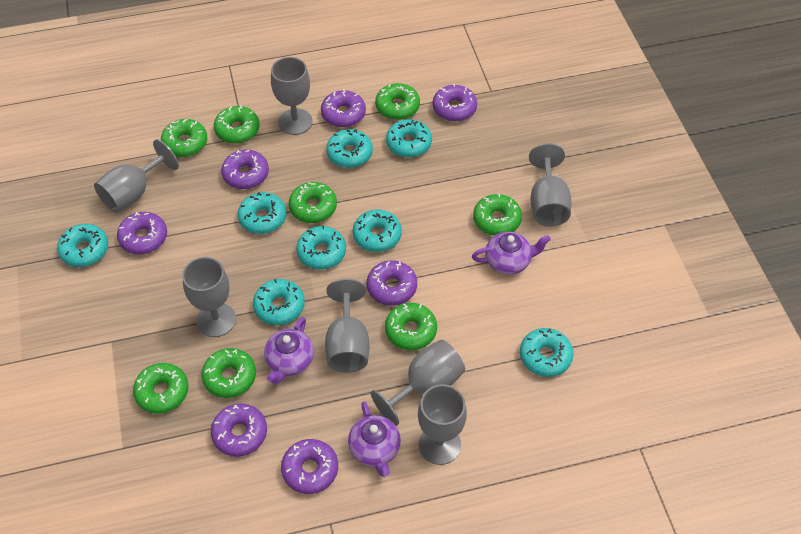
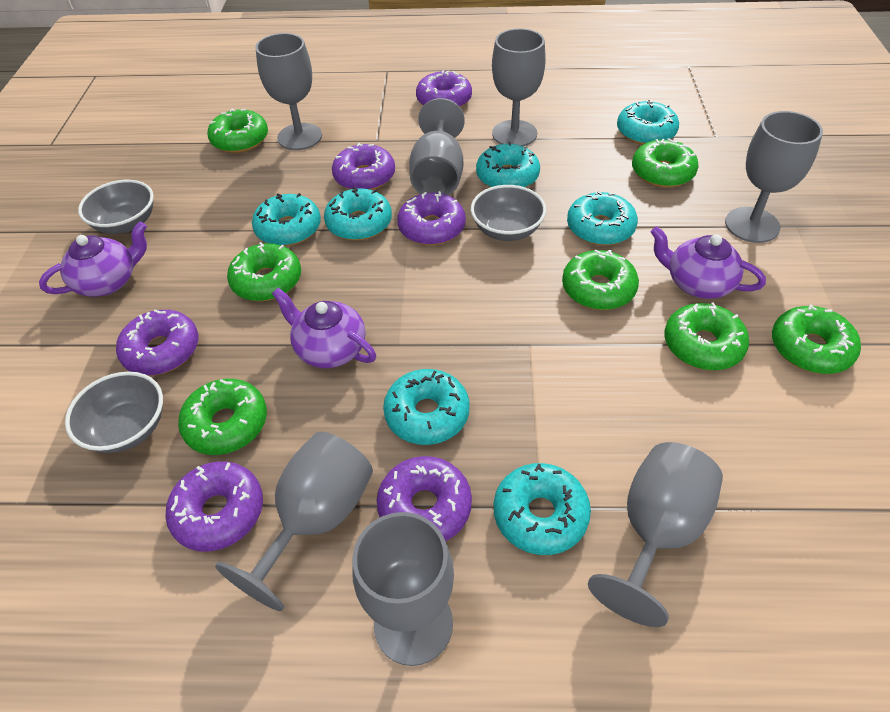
green donut: 8 -> 7
grey bowl: 0 -> 3
purple donut: 7 -> 6
turquoise donut: 8 -> 7

